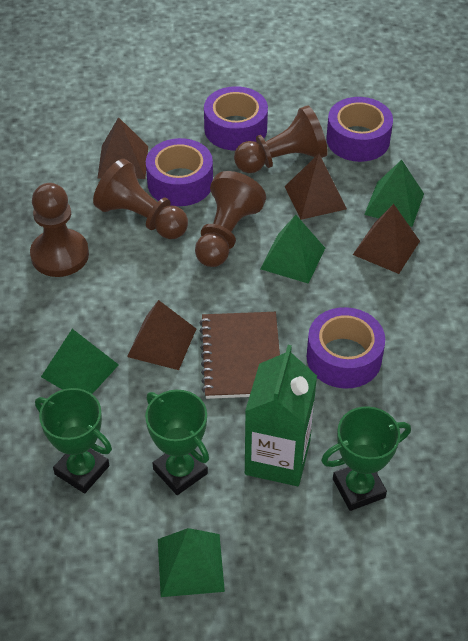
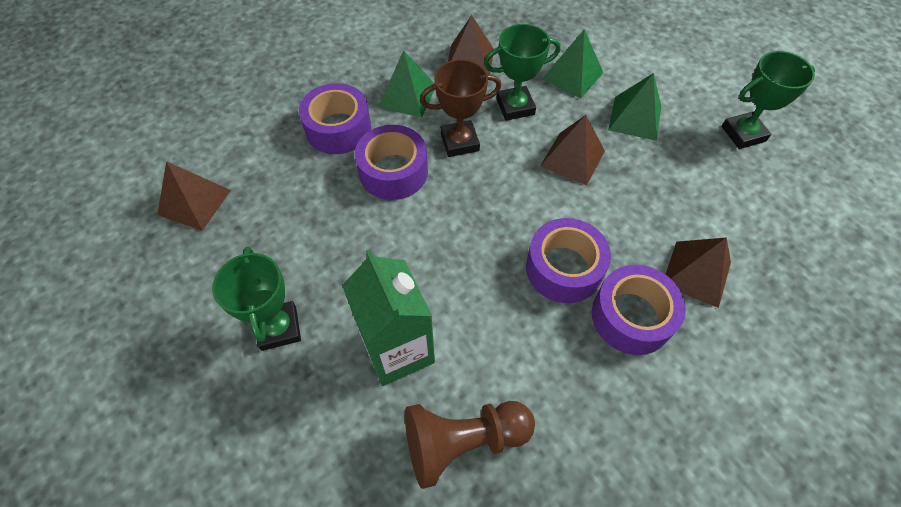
brown notebook: 1 -> 0
brown pawn: 4 -> 1
brown trophy: 0 -> 1
green pyramid: 4 -> 3

